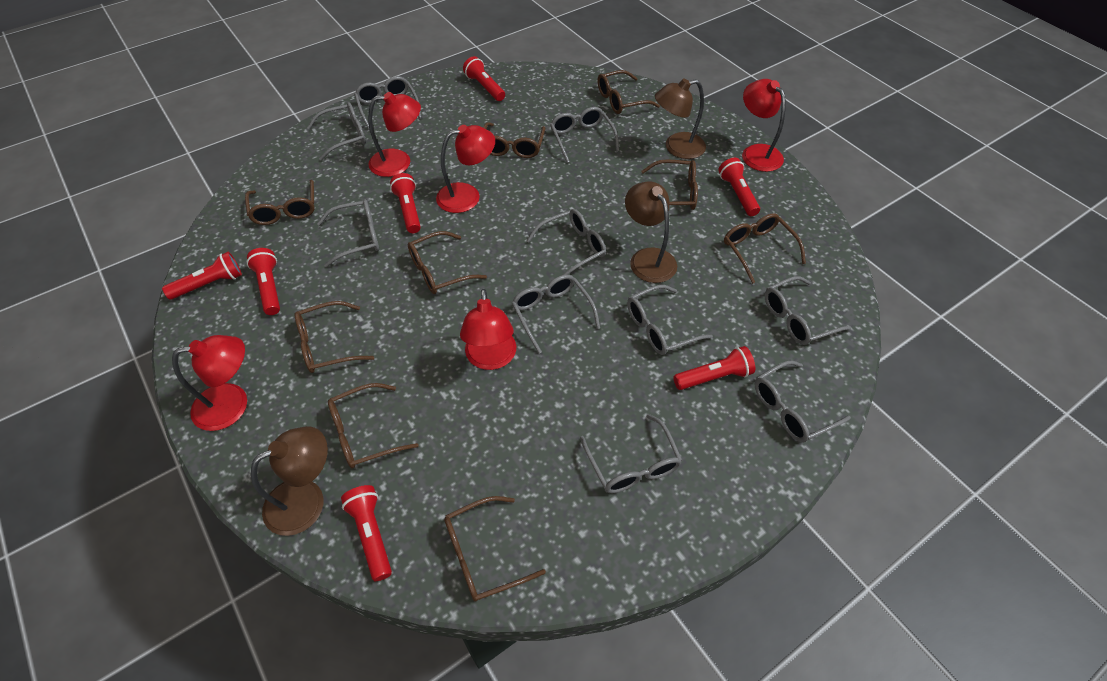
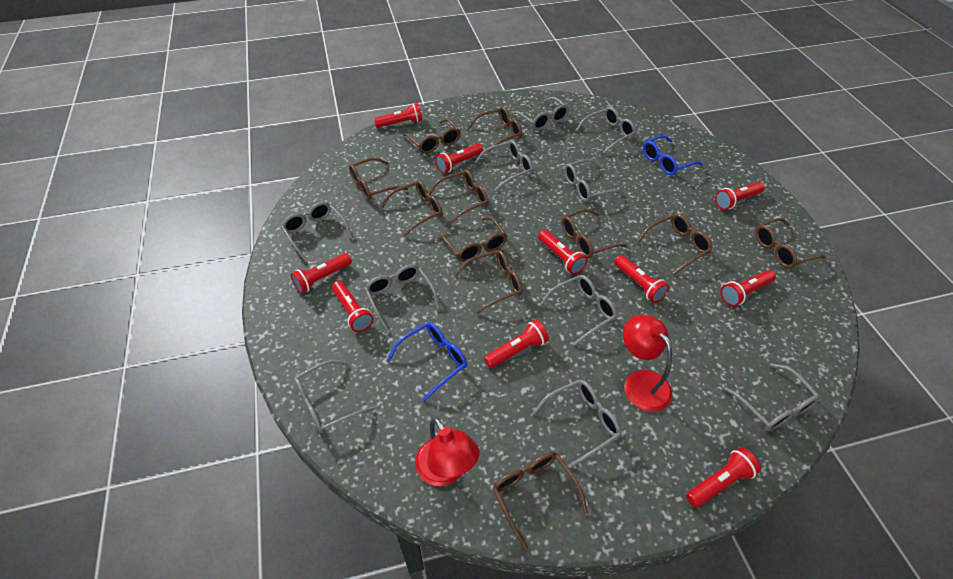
blue glasses: 0 -> 2
brown glasses: 9 -> 11
brown lamp: 3 -> 0
red flashlight: 7 -> 10
red lamp: 5 -> 2

